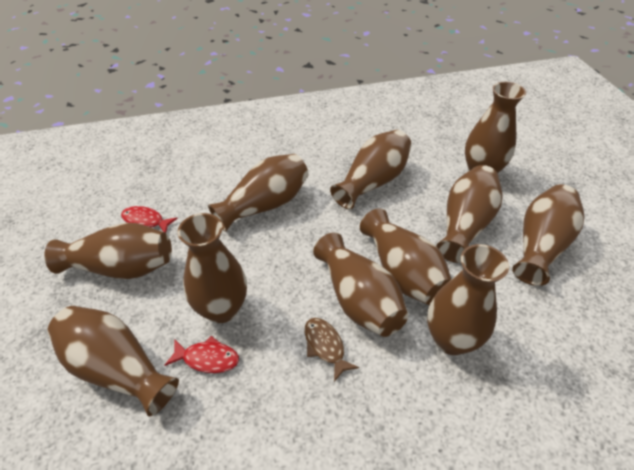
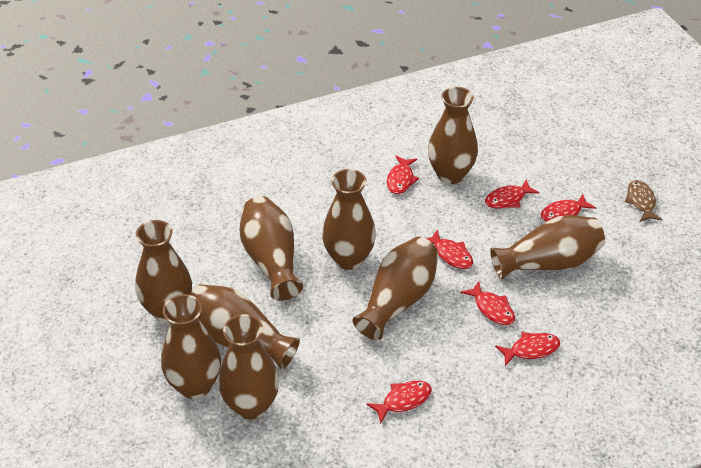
brown vase: 11 -> 9
red fish: 2 -> 7

